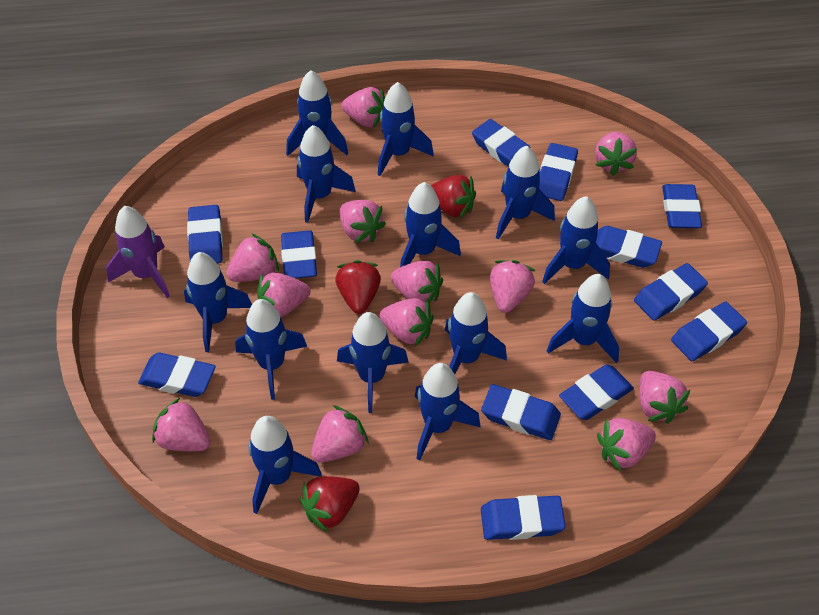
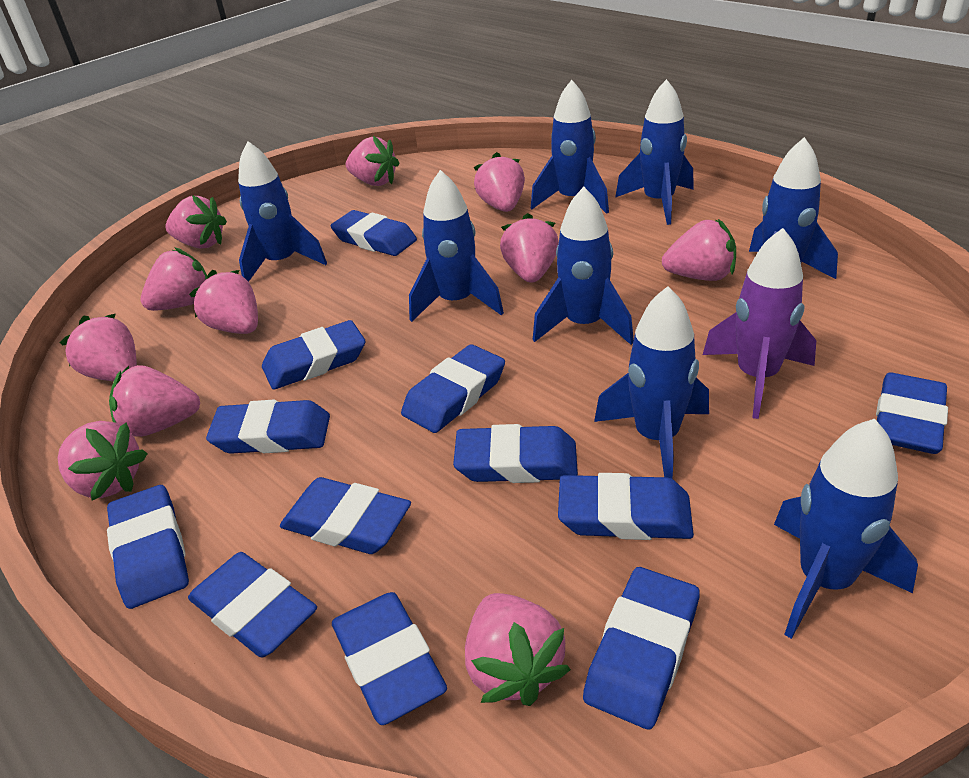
blue rocket: 13 -> 8
pink strawberry: 12 -> 11
red strawberry: 3 -> 0

